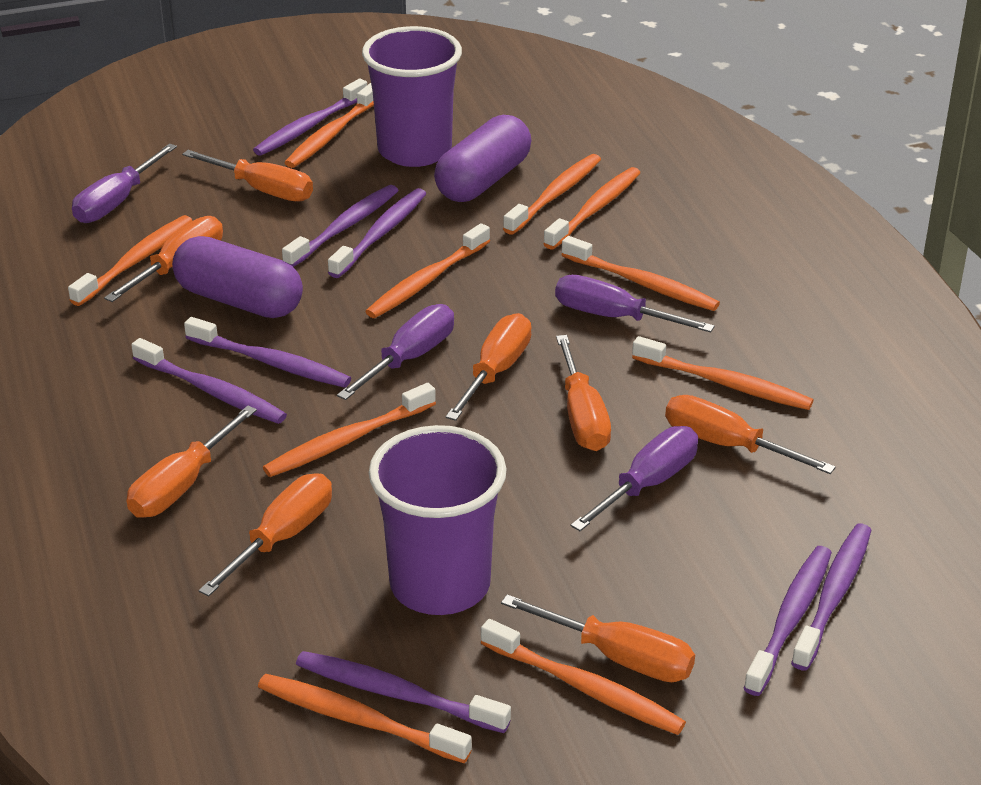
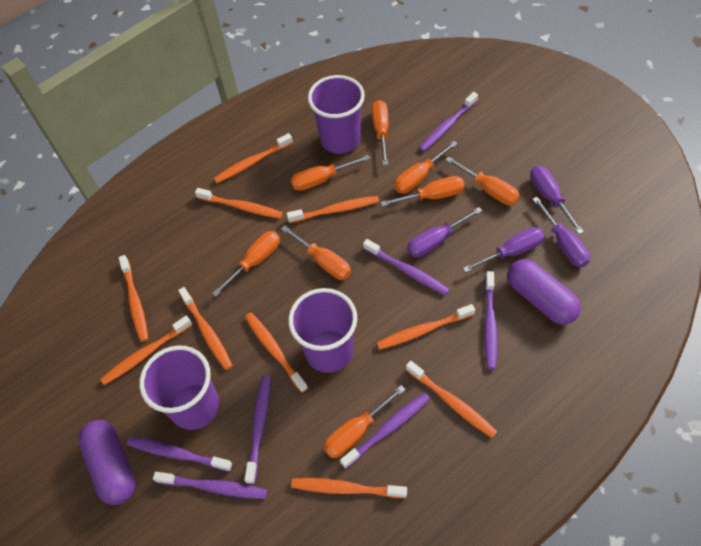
purple cup: 2 -> 3
purple toothbrush: 8 -> 7

